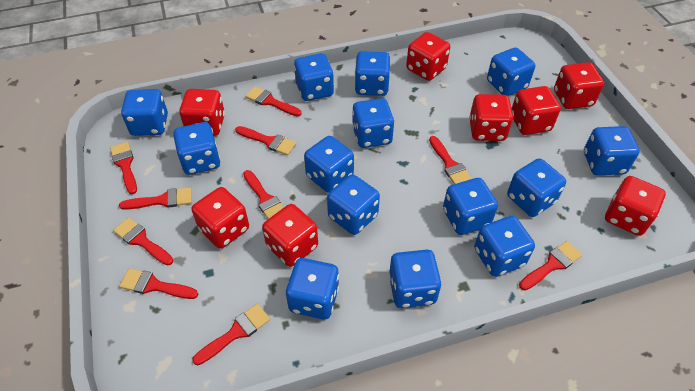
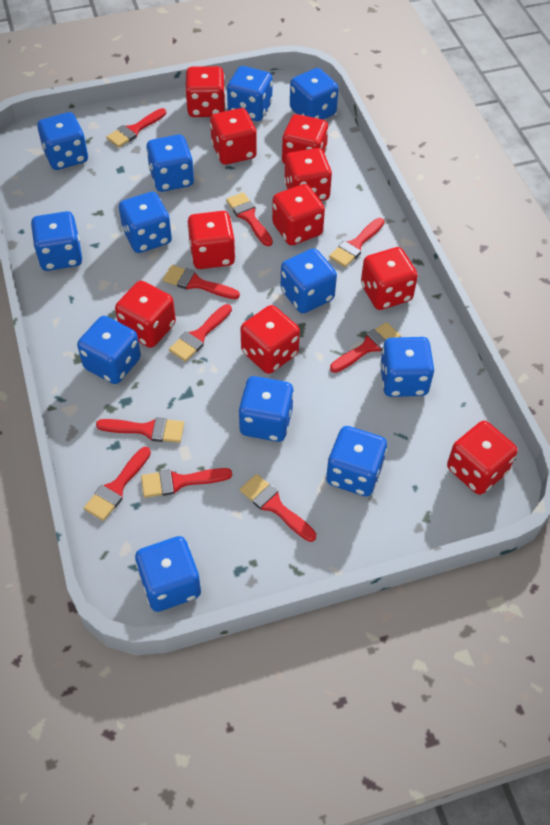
blue dice: 14 -> 12
red dice: 8 -> 10

